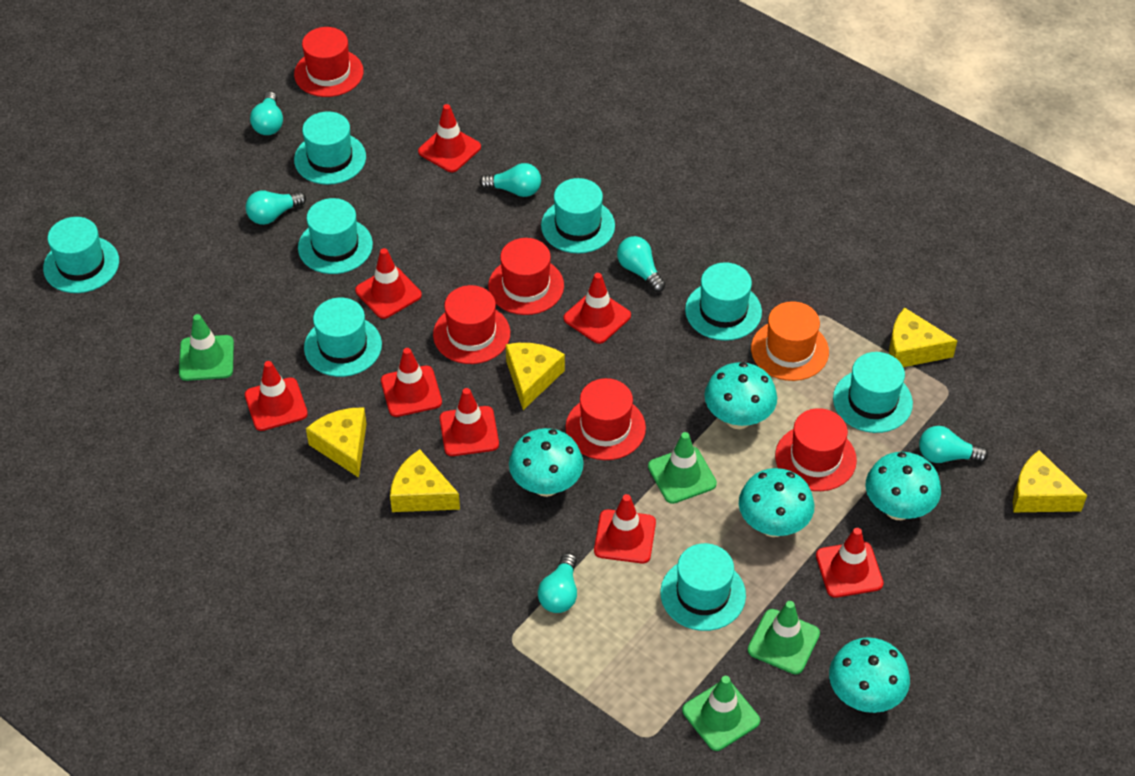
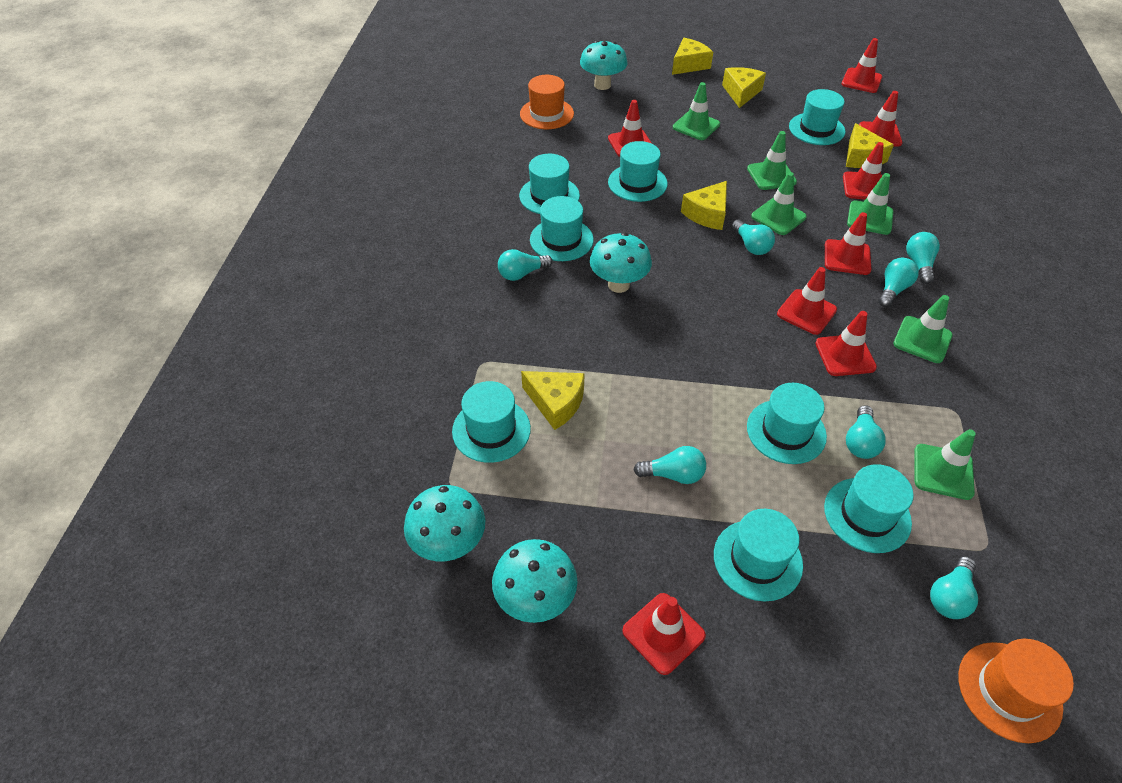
green traffic cone: 4 -> 6
orange hat: 1 -> 2
red hat: 5 -> 0
turquoise light bulb: 6 -> 7
turquoise mushroom: 5 -> 4

